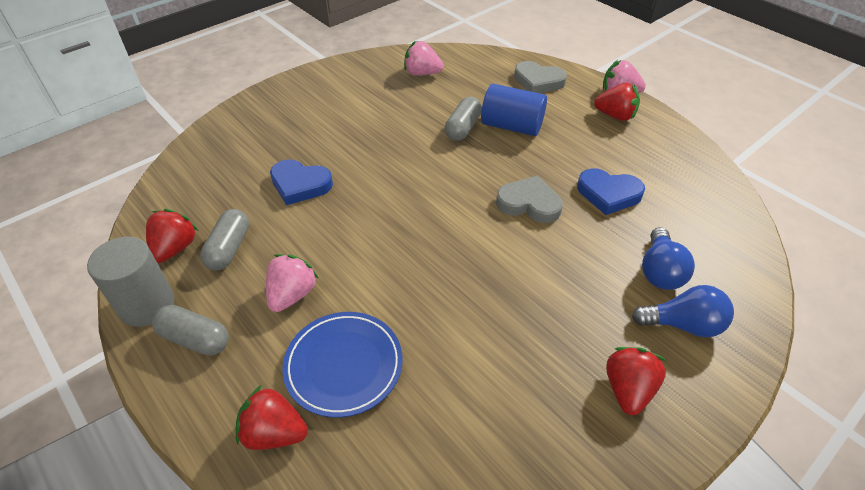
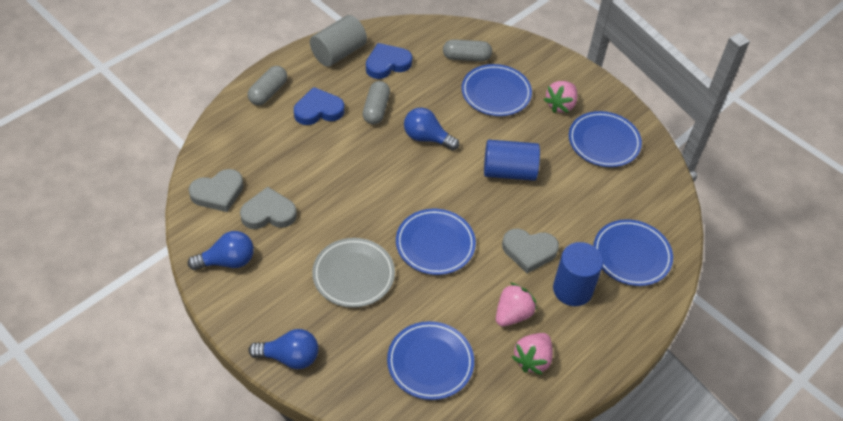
blue cylinder: 1 -> 2
blue light bulb: 2 -> 3
blue plate: 1 -> 5
grey heart: 2 -> 3
grey plate: 0 -> 1
red strawberry: 4 -> 0

